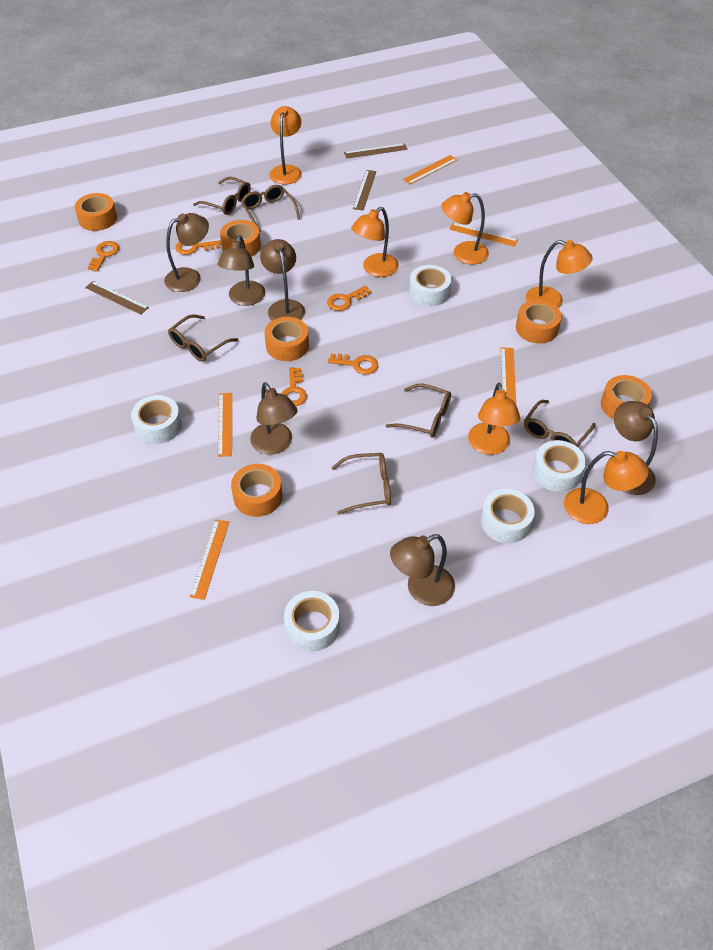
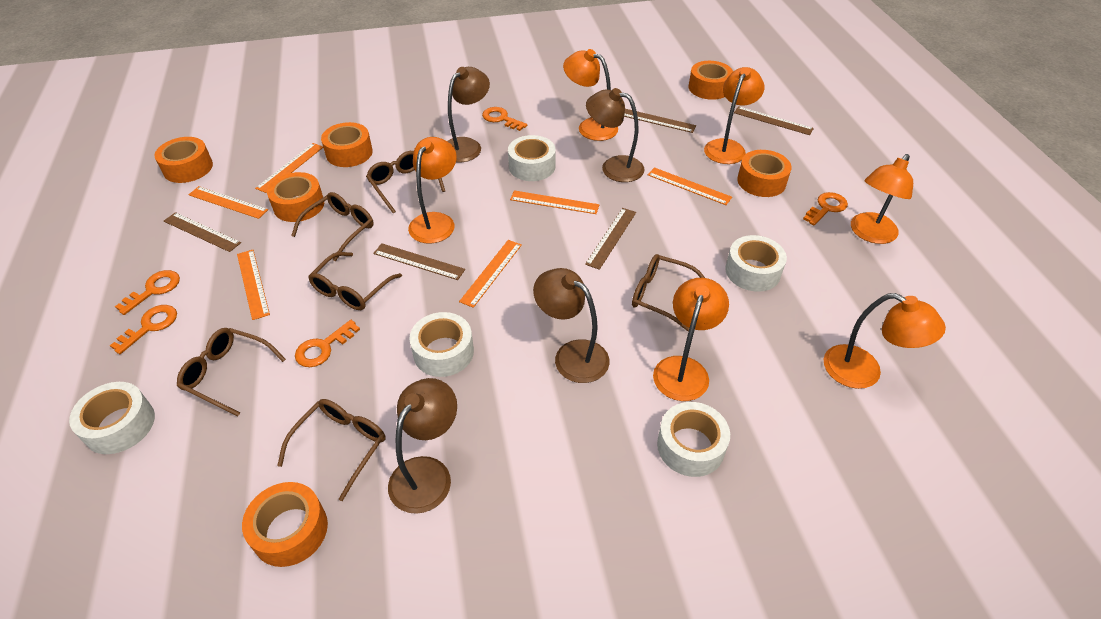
brown lamp: 6 -> 4
brown ruler: 3 -> 5
orange ruler: 5 -> 6

